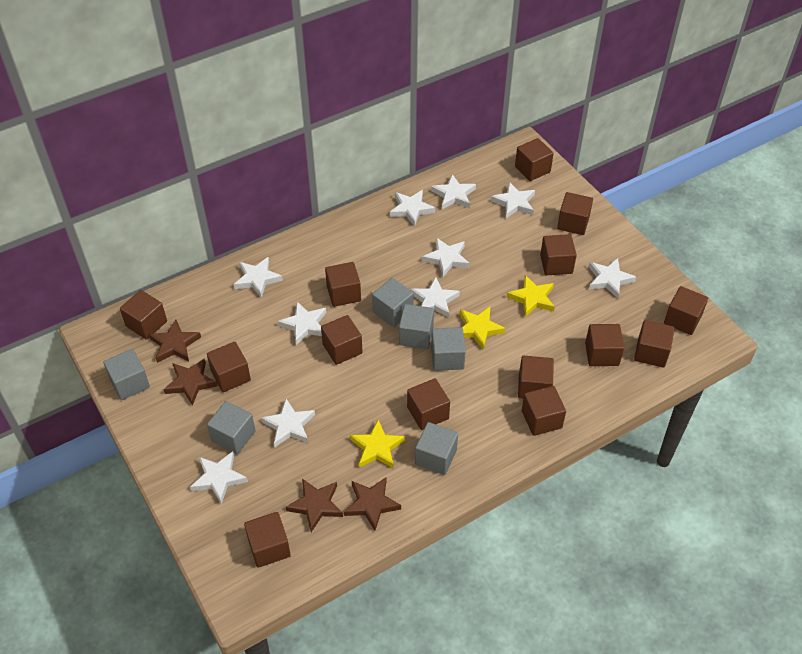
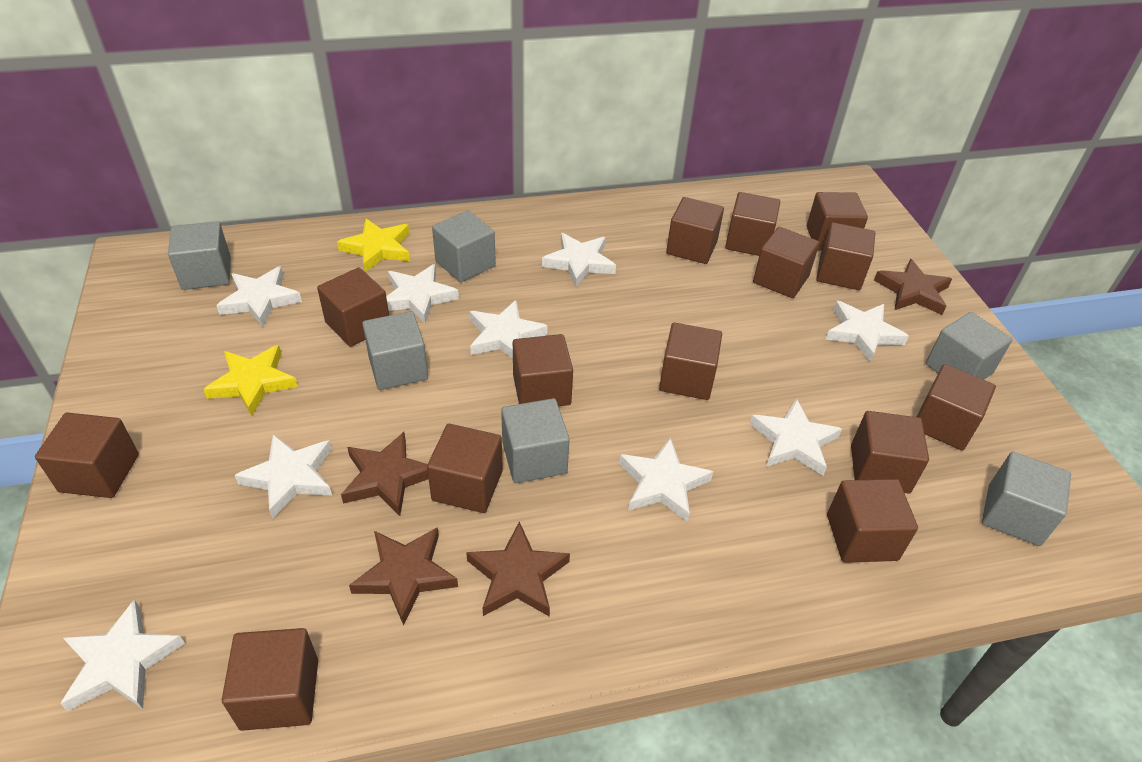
white star: 10 -> 9
yellow star: 3 -> 2

